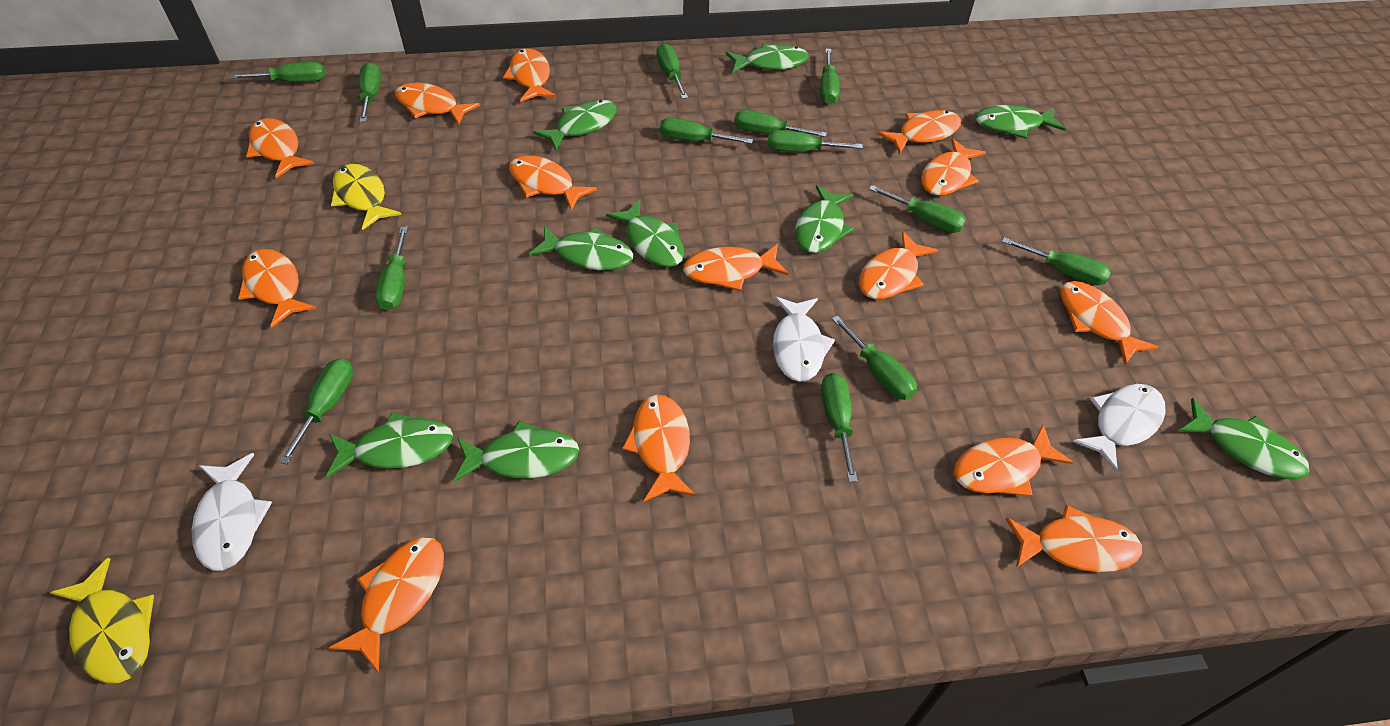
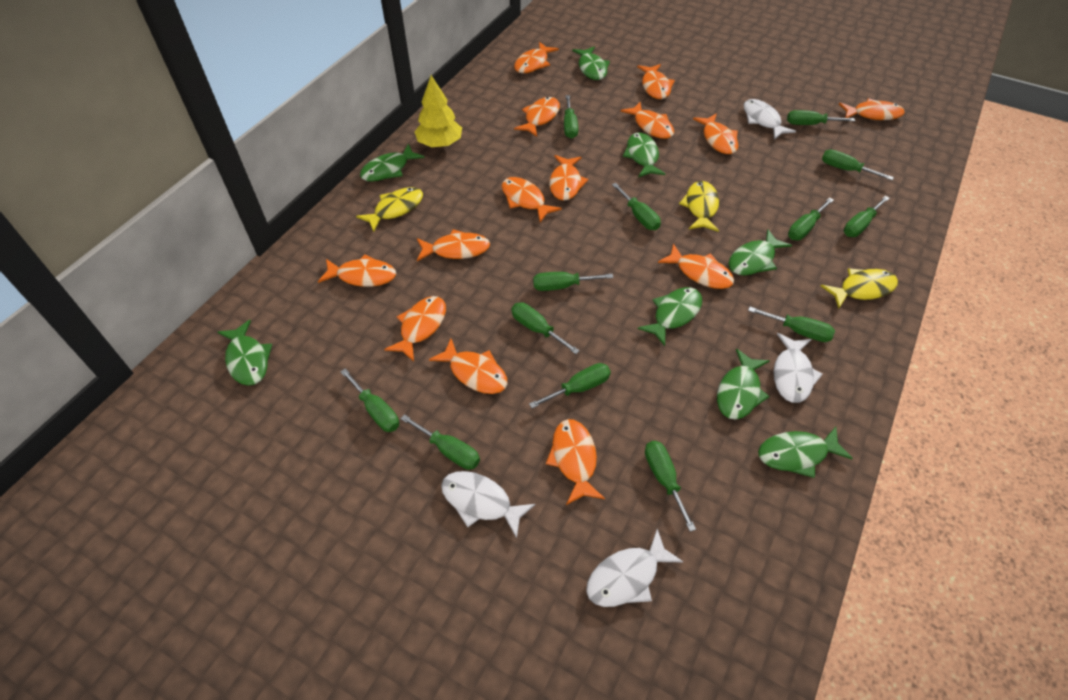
green fish: 9 -> 8
white fish: 3 -> 4
yellow fish: 2 -> 3
yellow tree: 0 -> 1

